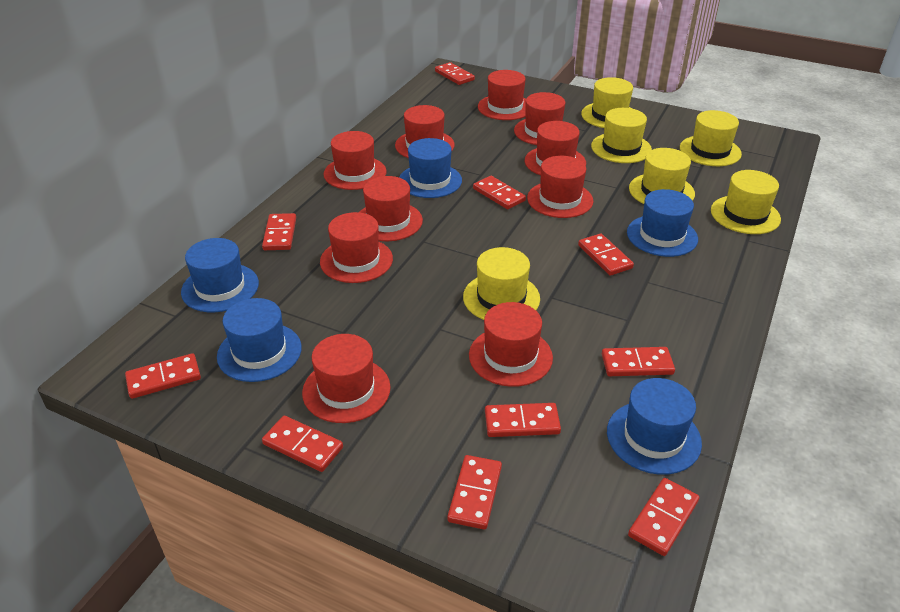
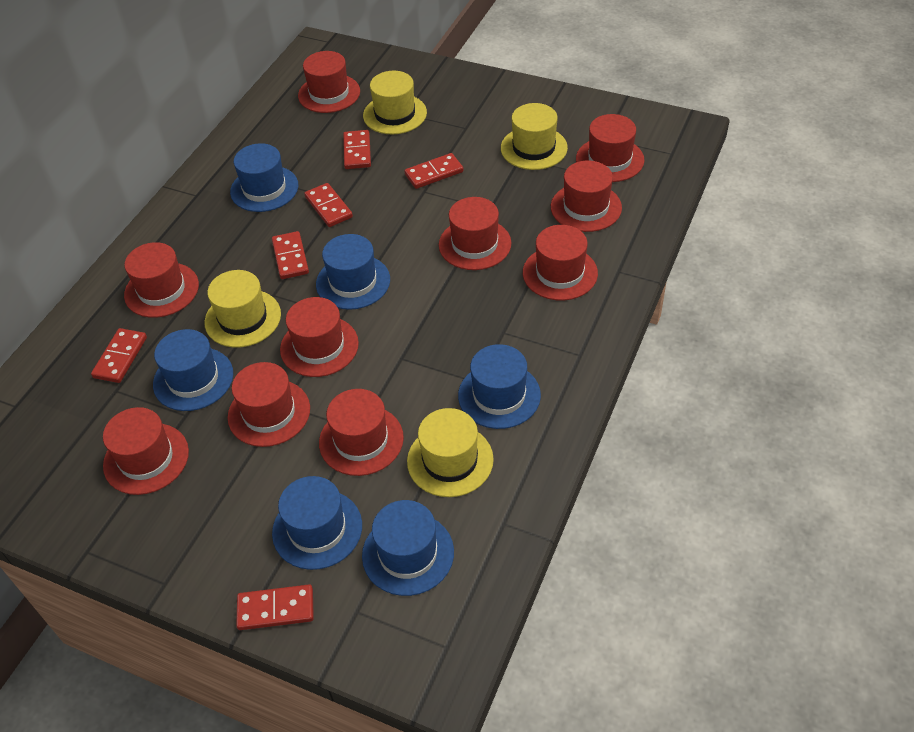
blue hat: 5 -> 6
red domino: 10 -> 6
yellow hat: 6 -> 4

